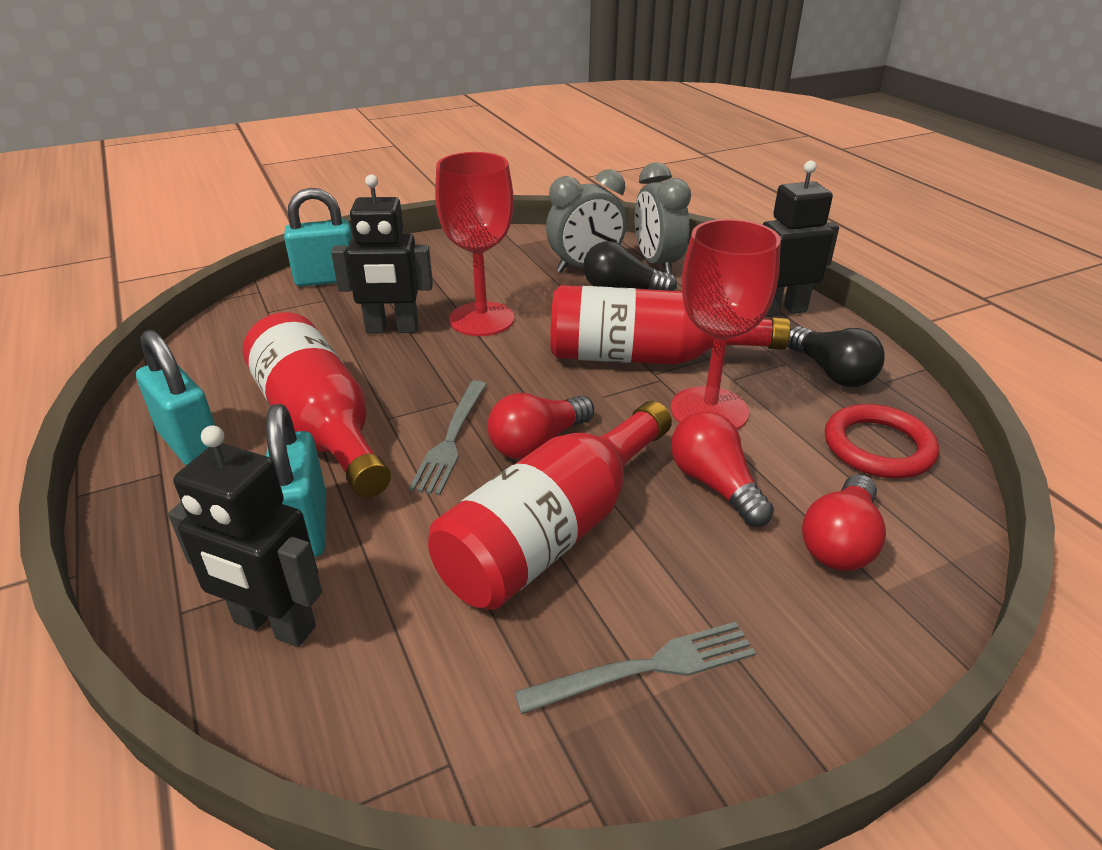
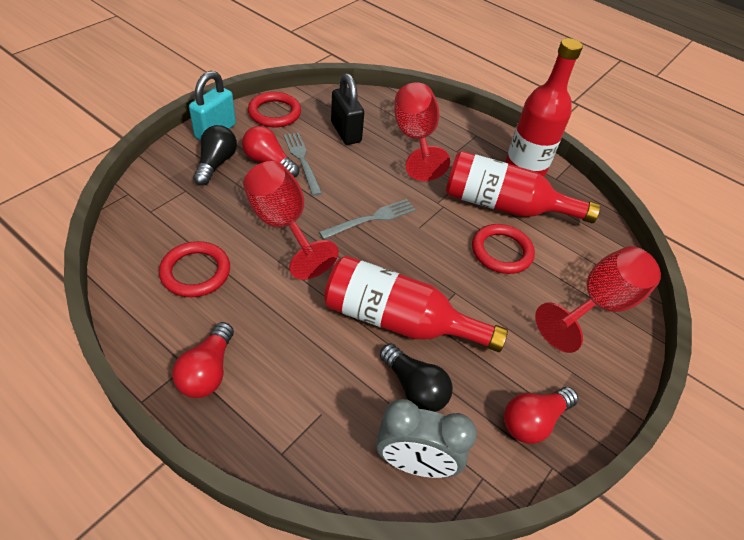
black padlock: 0 -> 1
black robot: 3 -> 0
grey clock: 2 -> 1
red goblet: 2 -> 3
red ring: 1 -> 3
turquoise padlock: 3 -> 1

